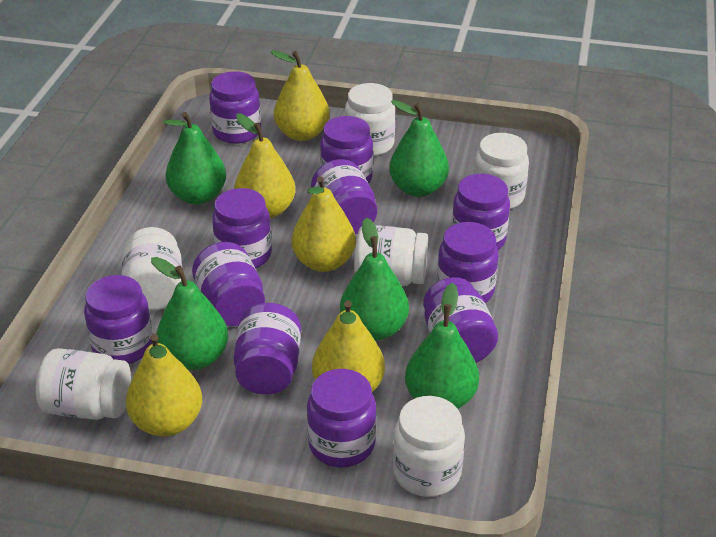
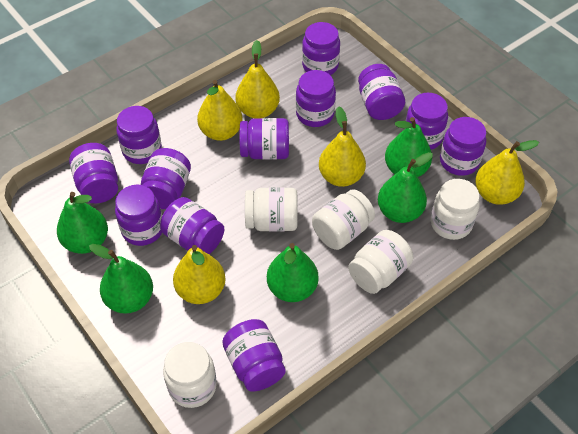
purple jar: 11 -> 12
white jar: 6 -> 5

